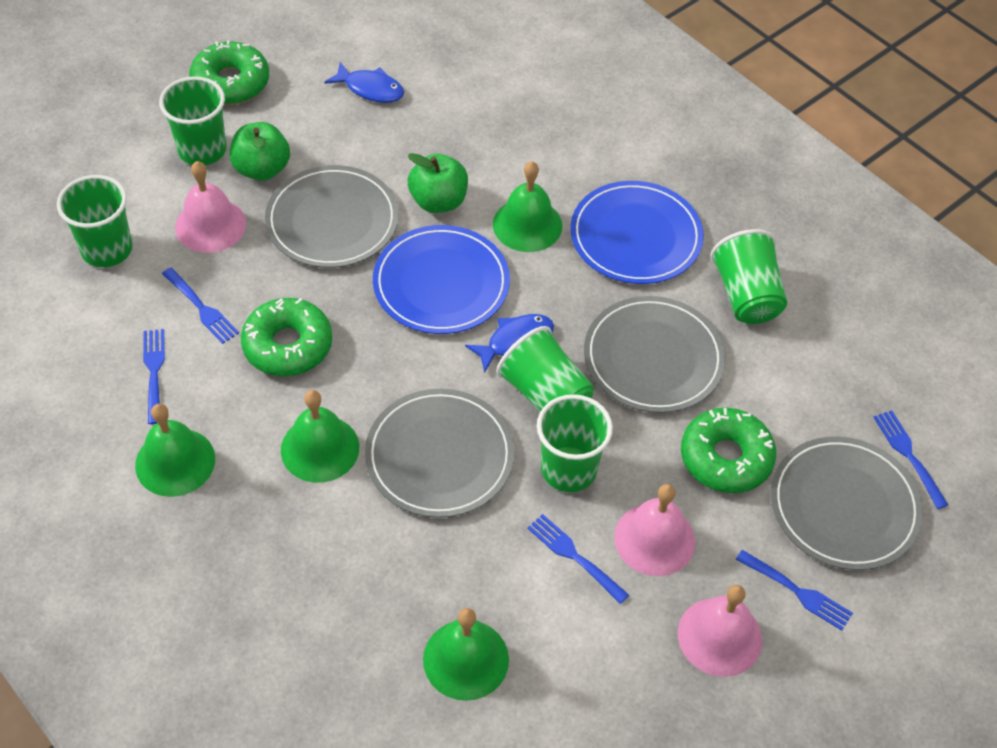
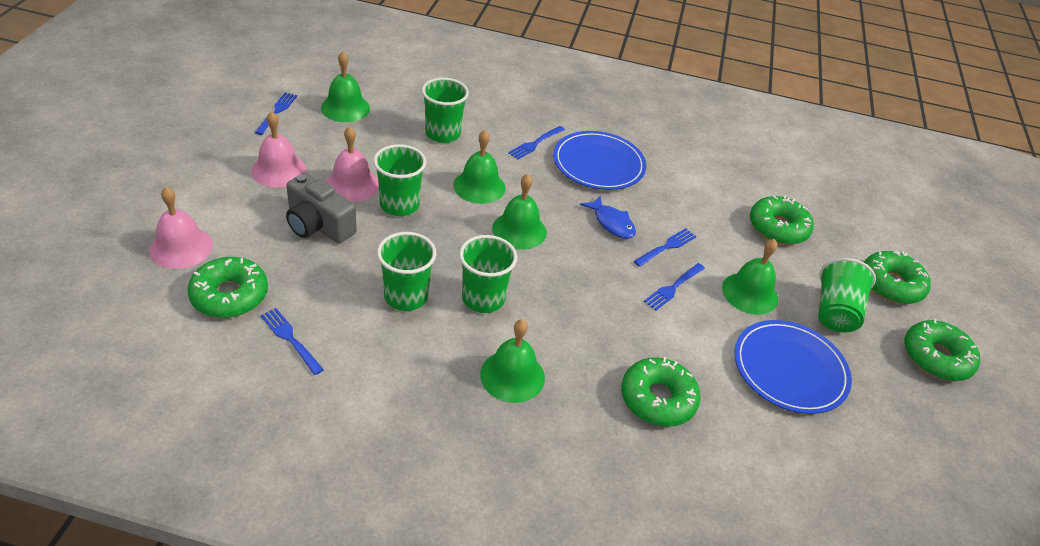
blue fish: 2 -> 1
green apple: 2 -> 0
green bell: 4 -> 5
green donut: 3 -> 5
grey camera: 0 -> 1
grey plate: 4 -> 0

